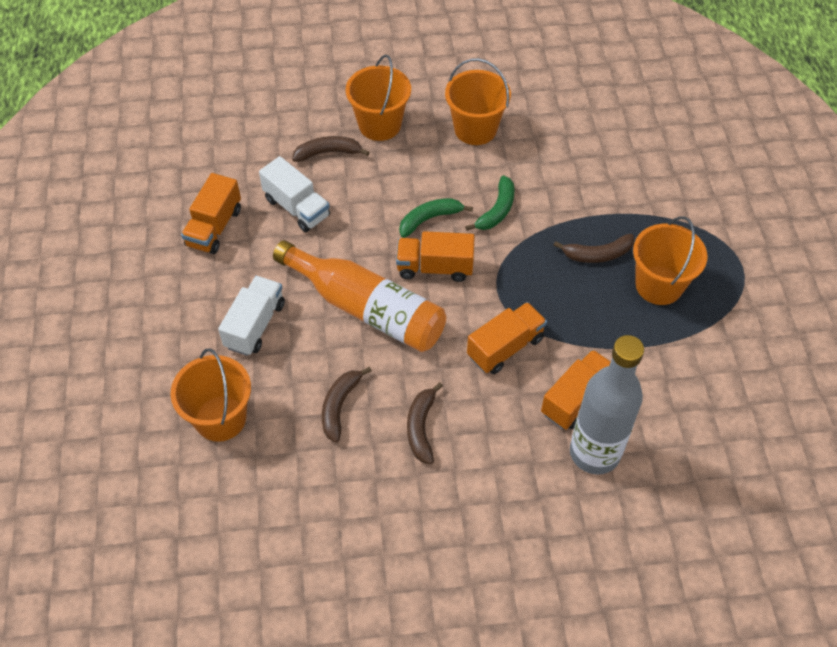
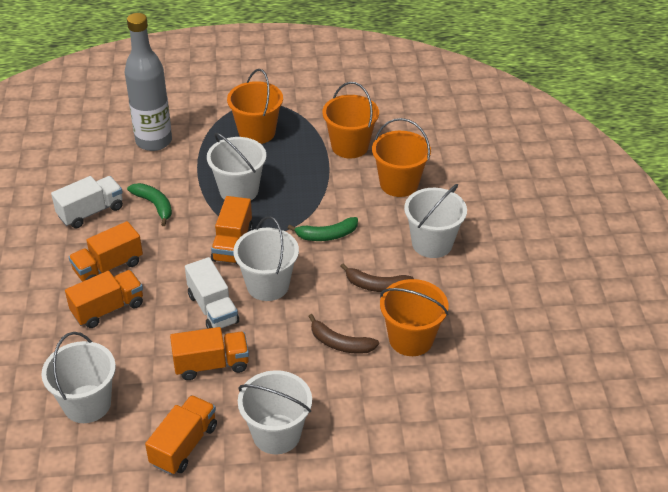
brown banana: 4 -> 2
orange bottle: 1 -> 0
orange truck: 4 -> 5
white bucket: 0 -> 5

